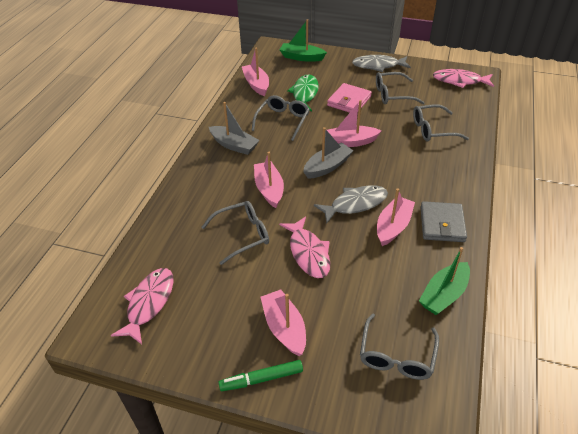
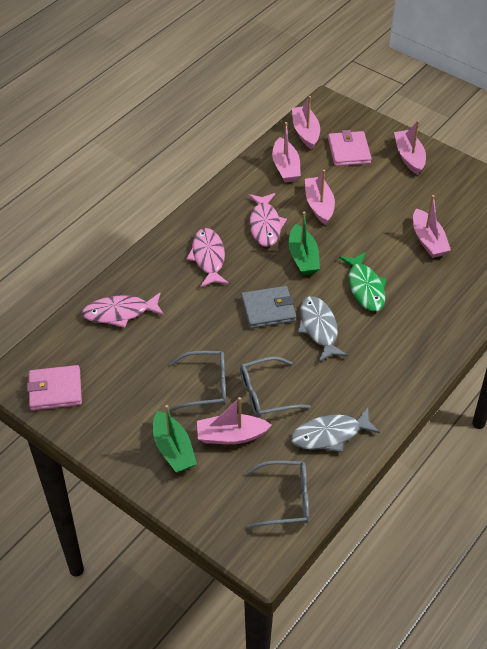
green marker: 1 -> 0
grey boat: 2 -> 0
grey glasses: 5 -> 3
pink boat: 5 -> 6
pink wallet: 1 -> 2

